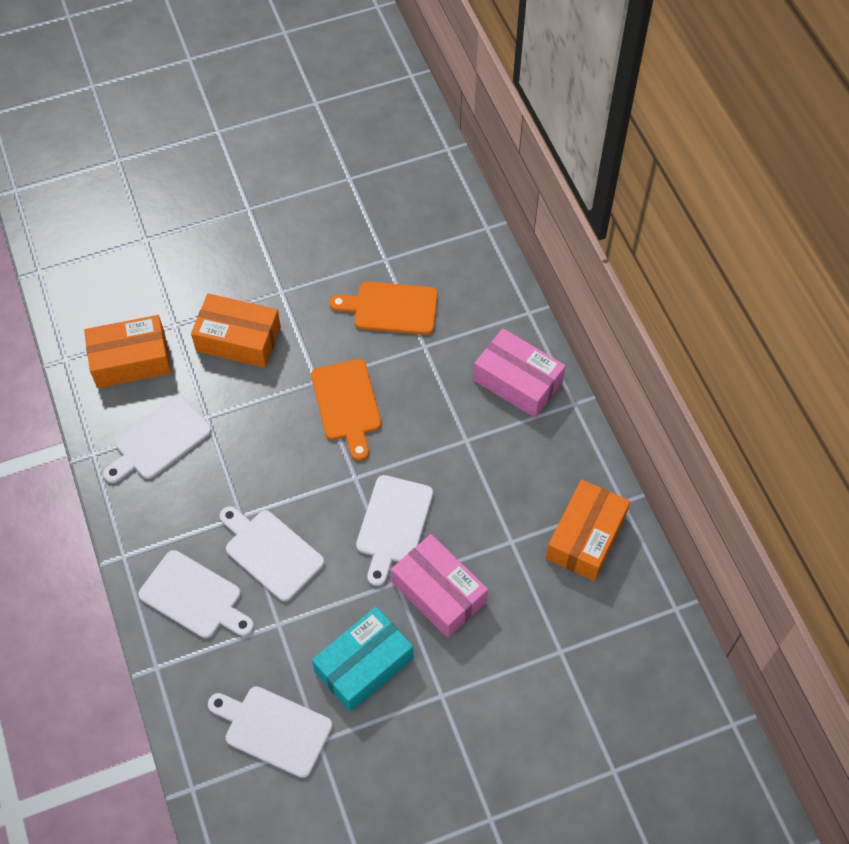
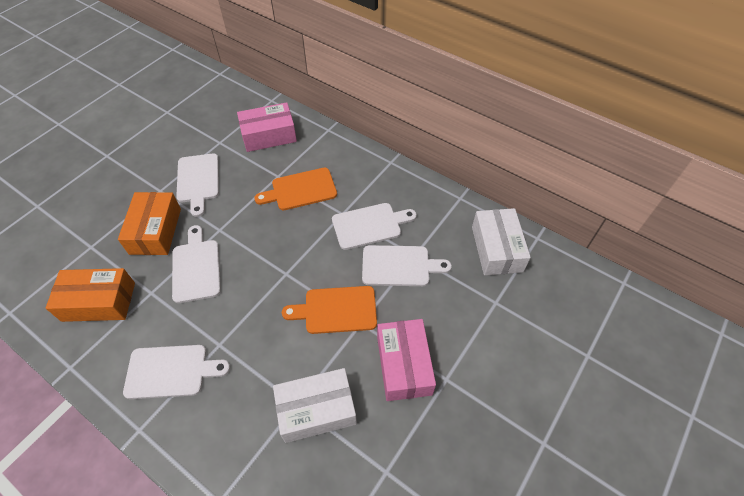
orange box: 3 -> 2
turquoise box: 1 -> 0
white box: 0 -> 2

